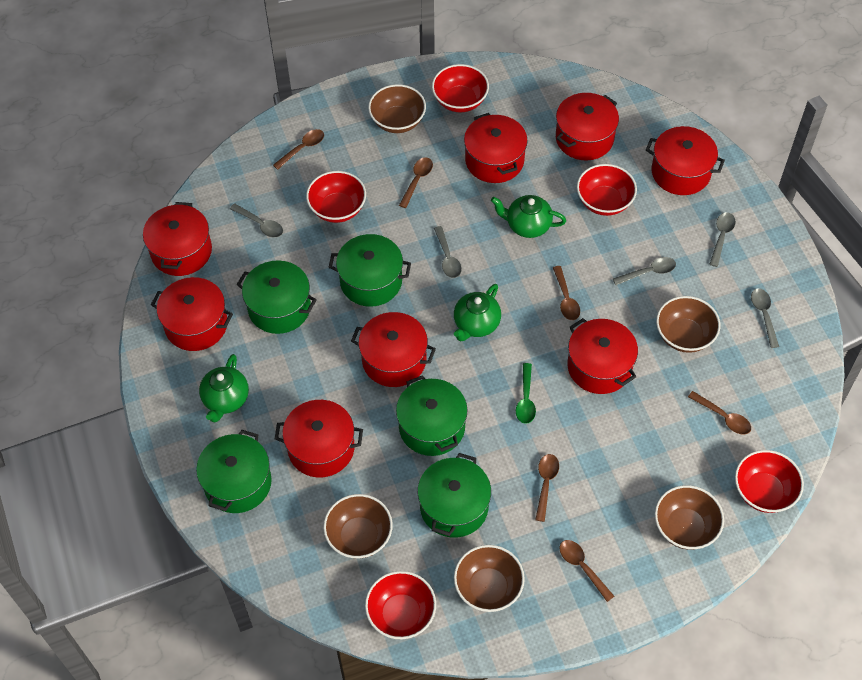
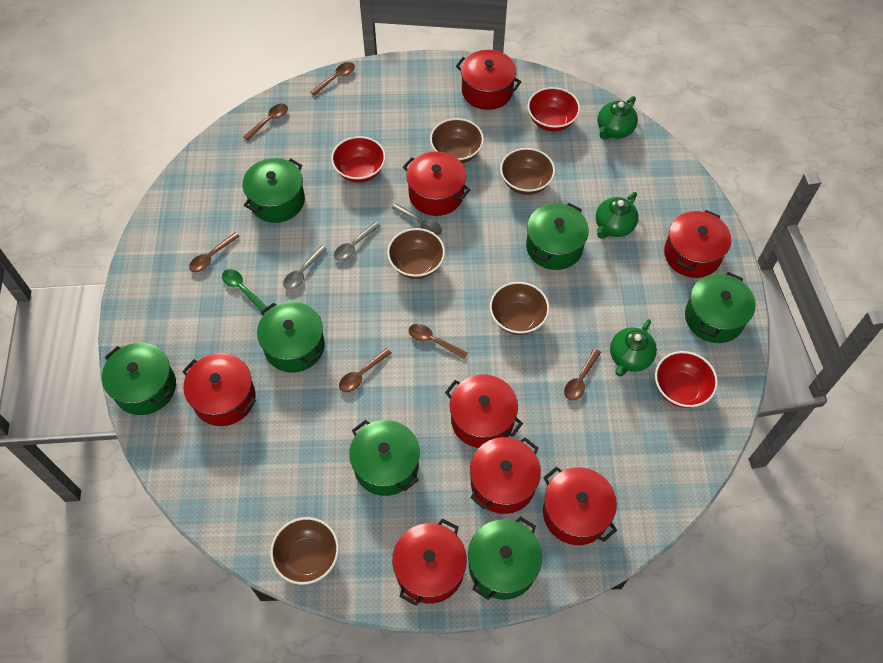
green pot: 5 -> 7
grey spoon: 5 -> 3
red bowl: 5 -> 3

